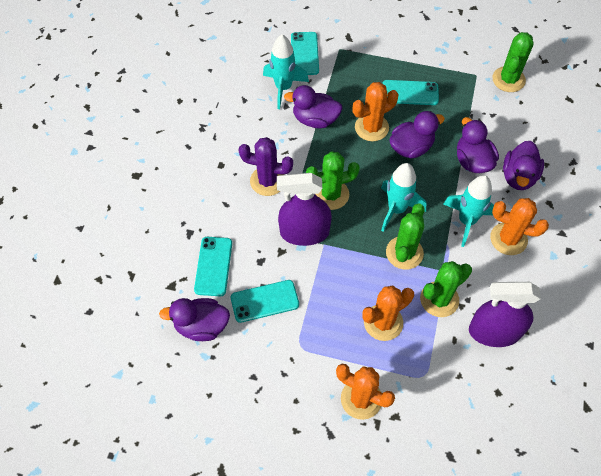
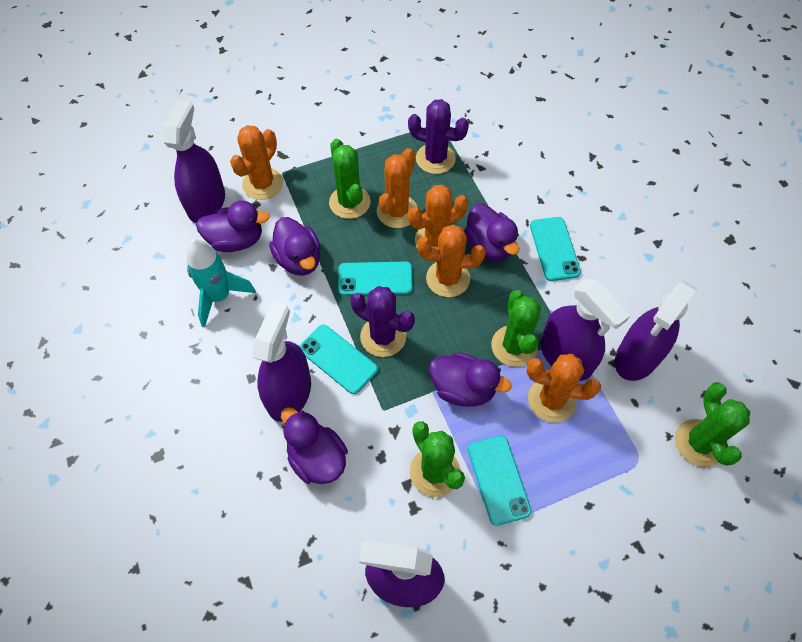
orange cactus: 4 -> 5
purple cactus: 1 -> 2
purple spray bottle: 2 -> 5
turquoise rocket: 3 -> 1

